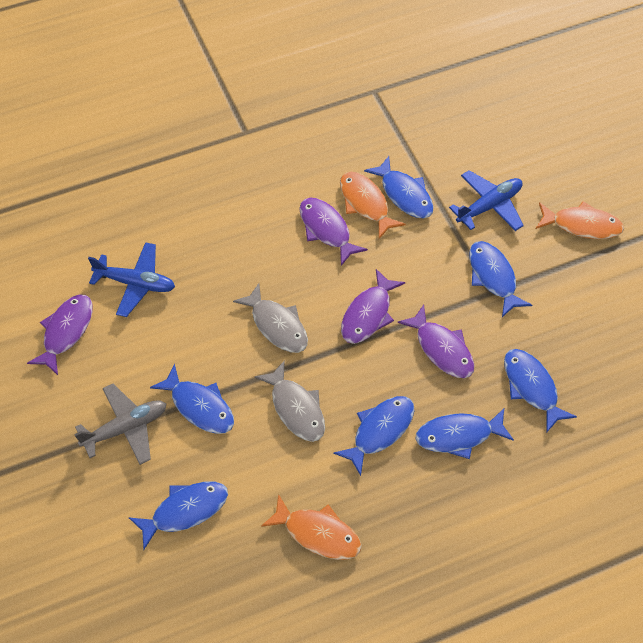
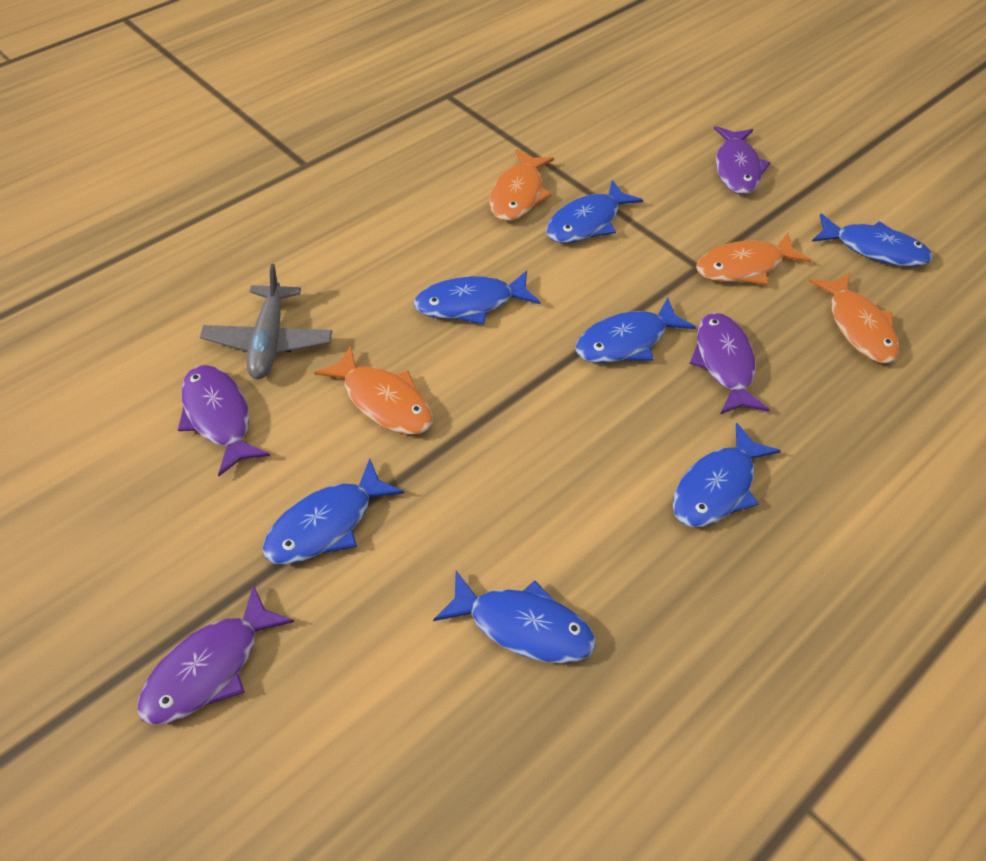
blue plane: 2 -> 0
grey fish: 2 -> 0
orange fish: 3 -> 4

